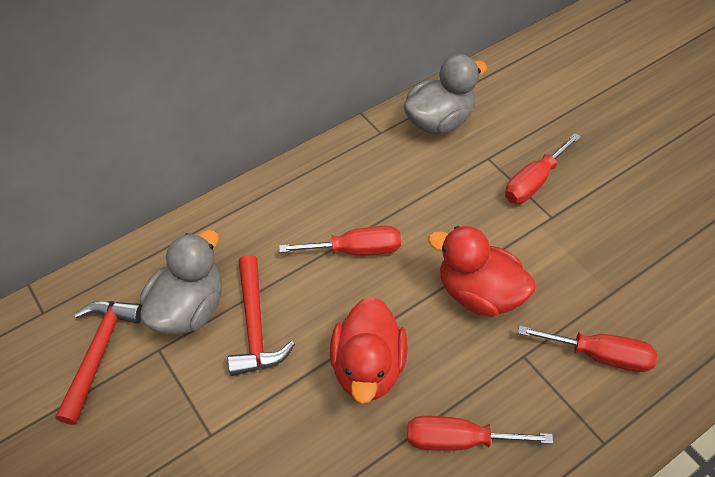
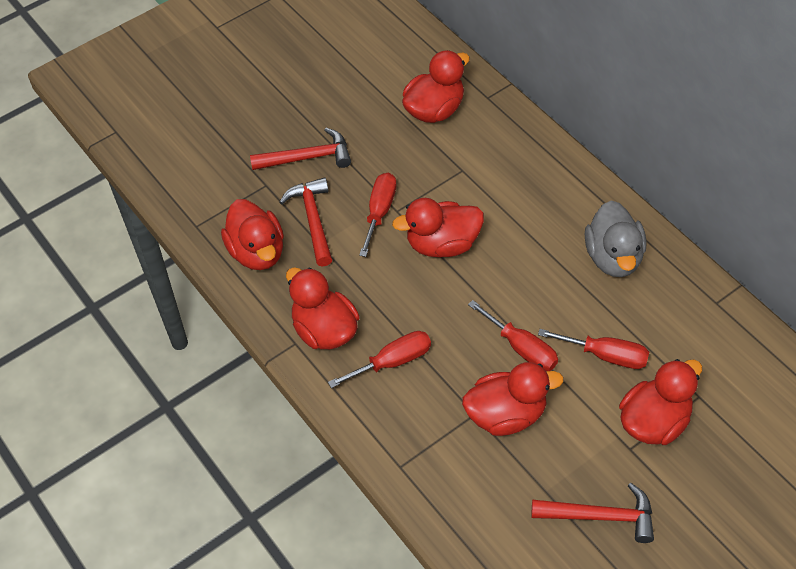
grey duck: 2 -> 1
red duck: 2 -> 6
red hammer: 2 -> 3

